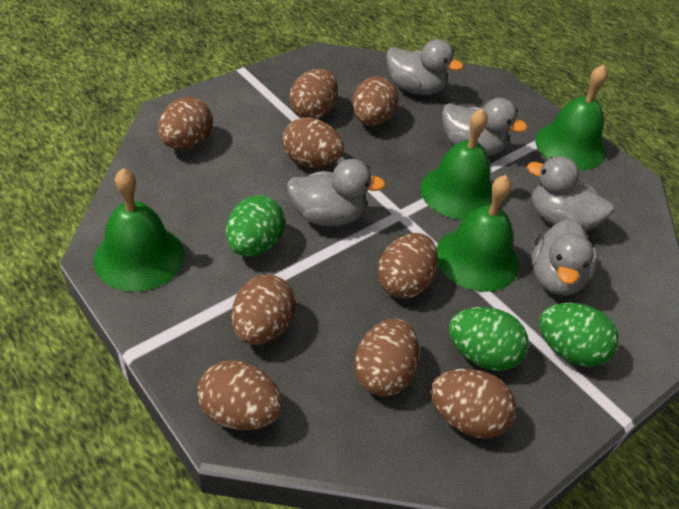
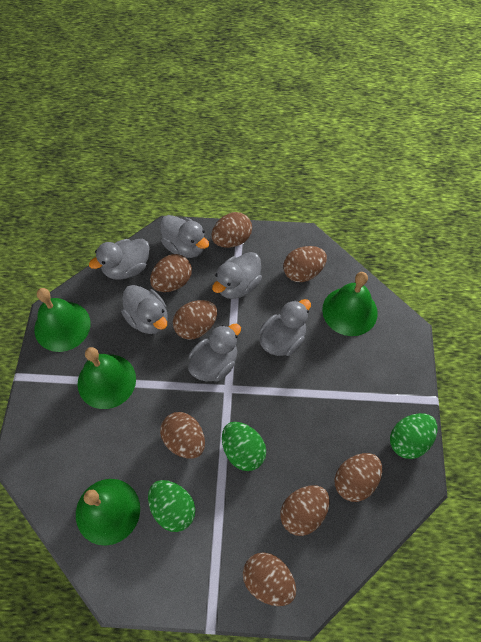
brown egg: 9 -> 8
grey duck: 5 -> 6

